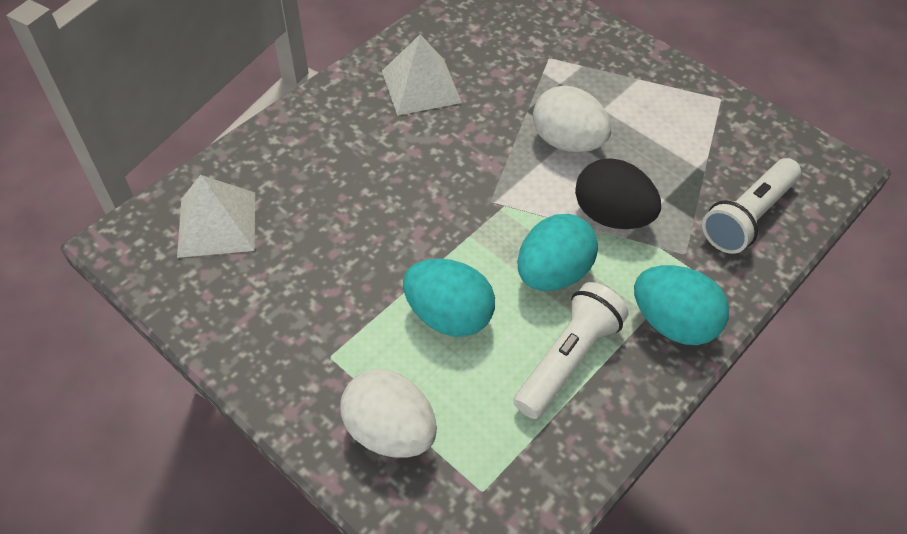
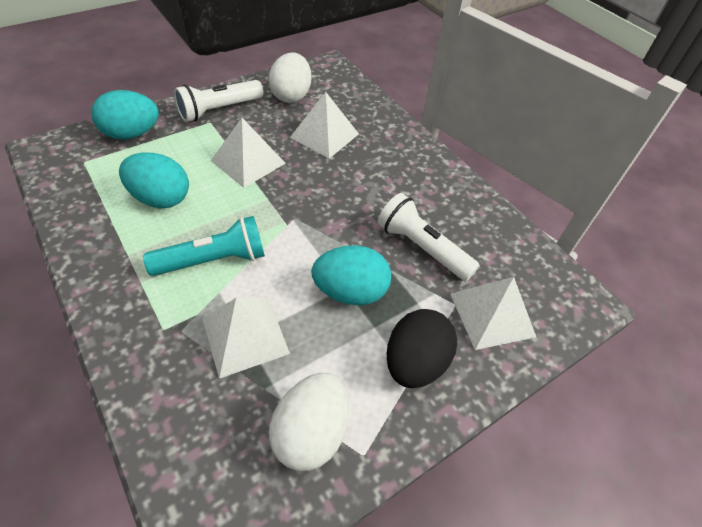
turquoise flashlight: 0 -> 1
white pyramid: 2 -> 4

